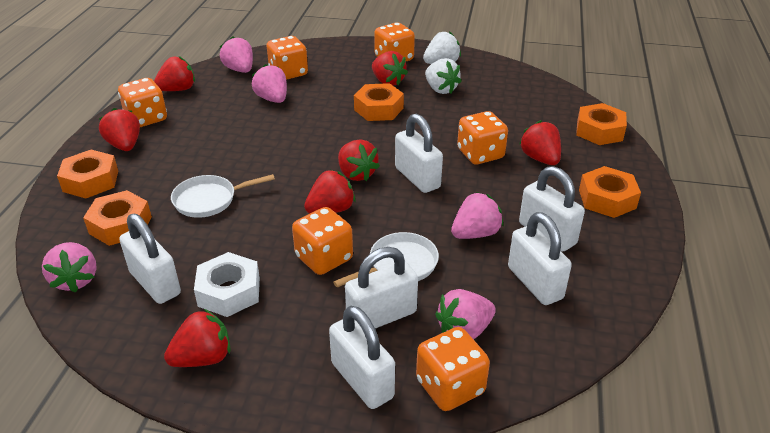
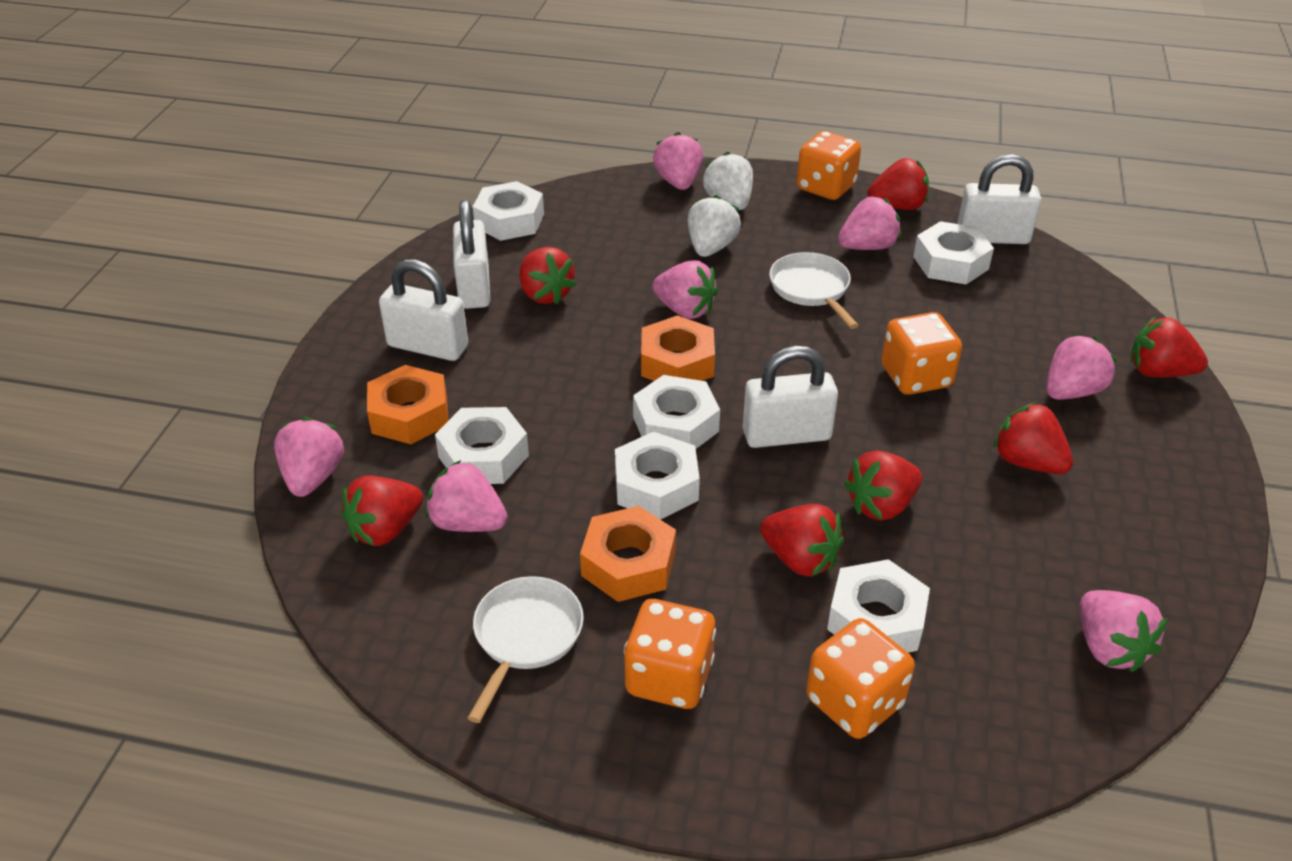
orange dice: 6 -> 4
orange nut: 5 -> 3
pink strawberry: 5 -> 7
white nut: 1 -> 6
white padlock: 6 -> 4

